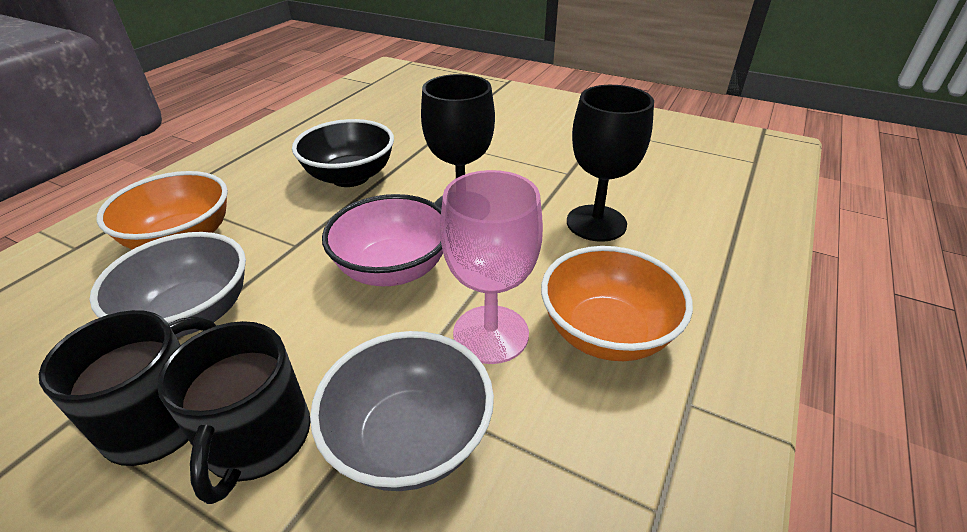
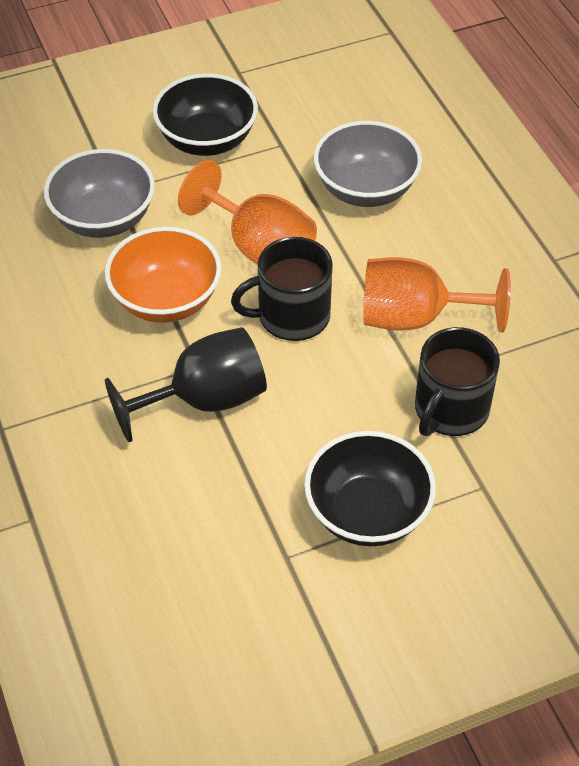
black bowl: 1 -> 2
black goblet: 2 -> 1
orange bowl: 2 -> 1
orange goblet: 0 -> 2
pink bowl: 1 -> 0
pink goblet: 1 -> 0

